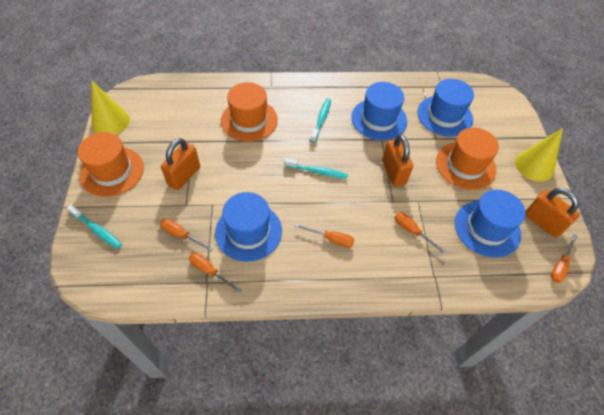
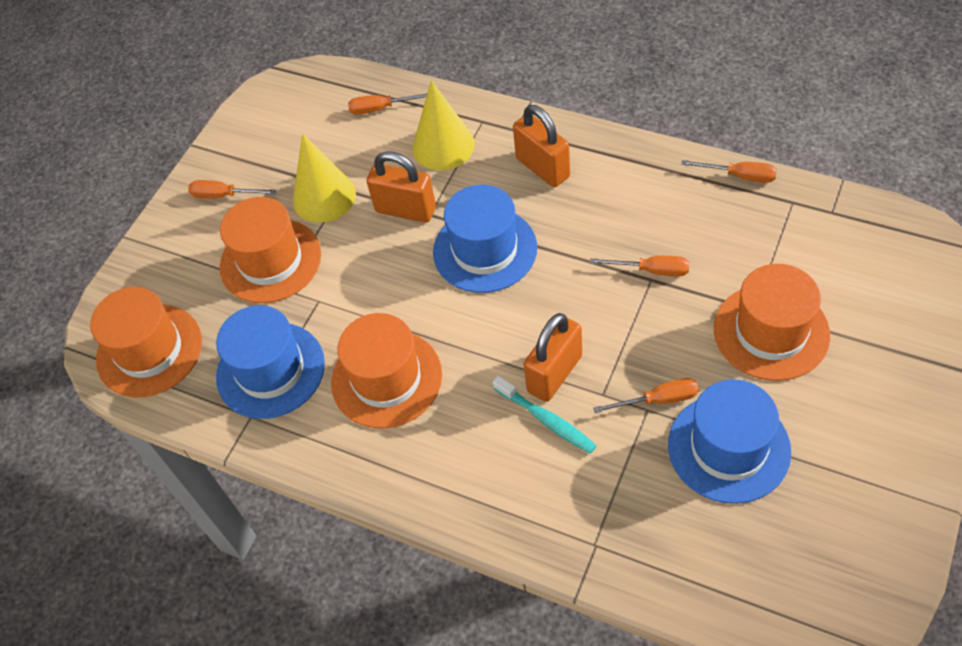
blue hat: 4 -> 3
orange hat: 3 -> 4
turquoise toothbrush: 3 -> 1

